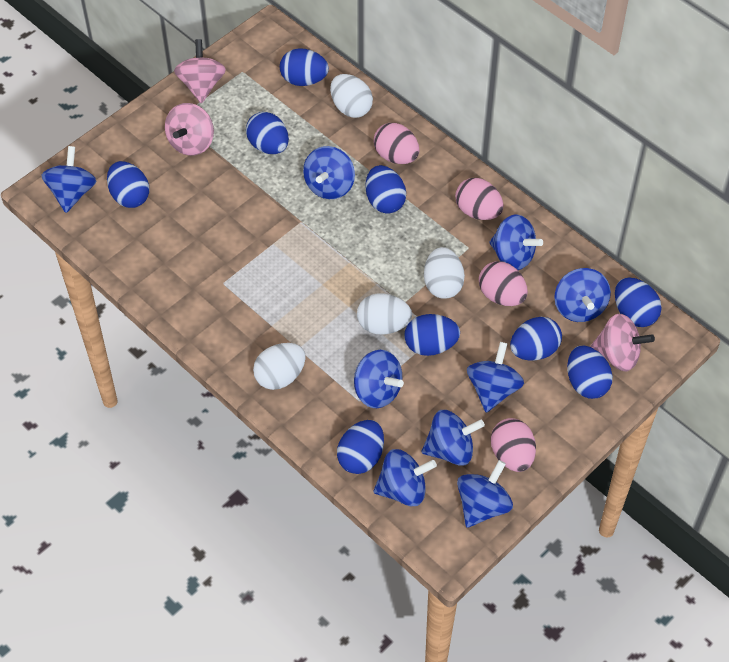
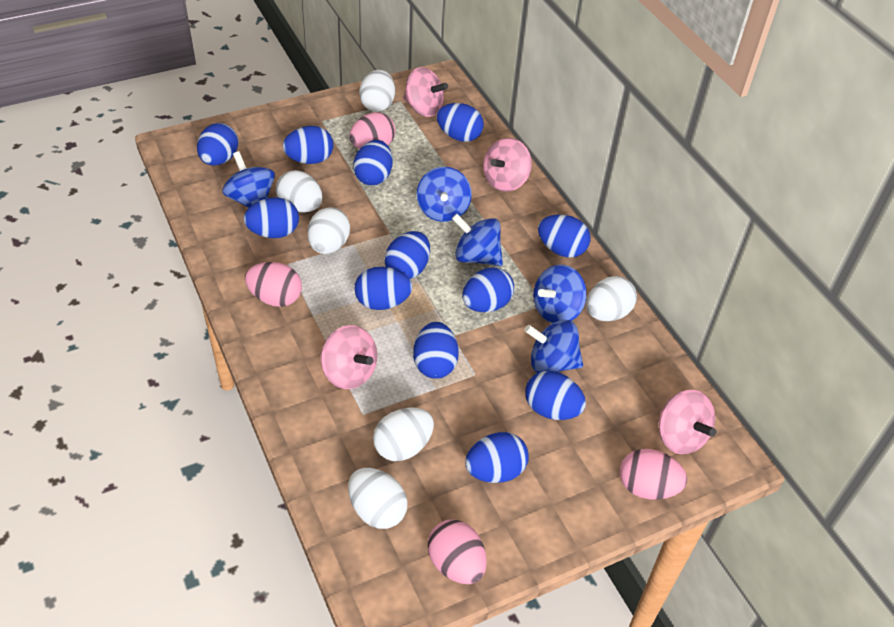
blue egg: 9 -> 12
blue spinning top: 9 -> 5
pink spinning top: 3 -> 4
white egg: 4 -> 6

